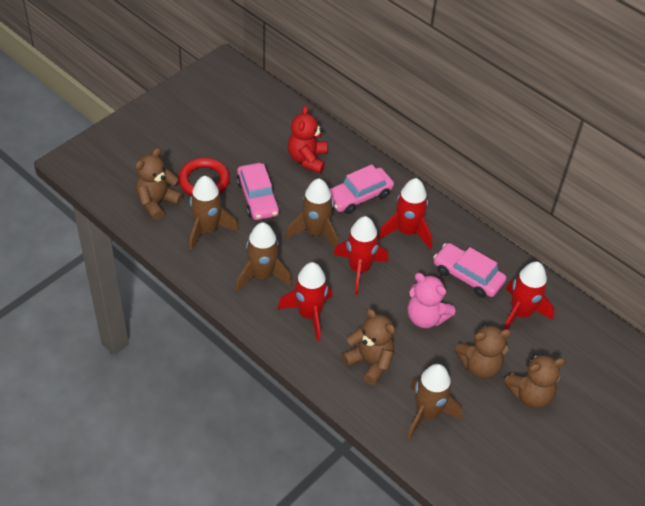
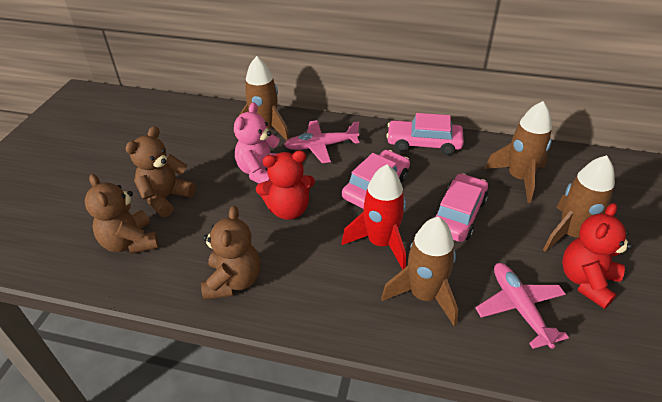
brown teddy bear: 4 -> 3
pink plane: 0 -> 2
red ring: 1 -> 0
red rocket: 4 -> 1
red teddy bear: 1 -> 2

